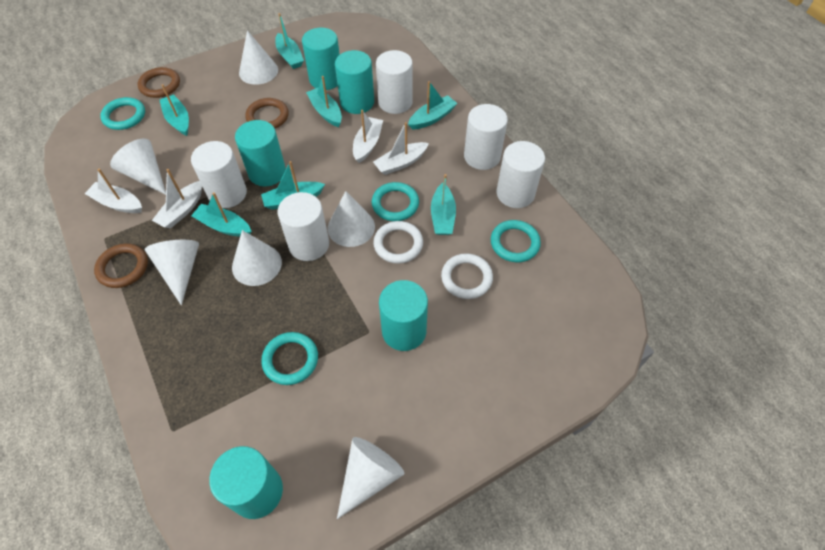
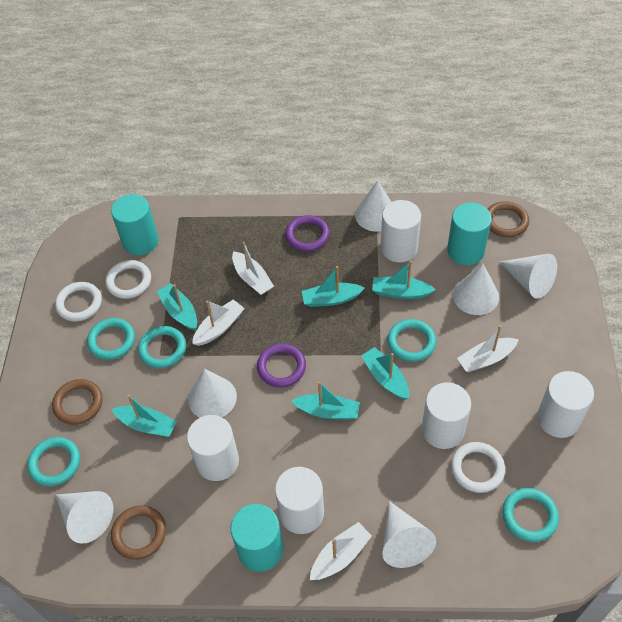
purple ring: 0 -> 2
turquoise boat: 7 -> 6
turquoise cylinder: 5 -> 3
turquoise ring: 4 -> 5
white ring: 2 -> 3

